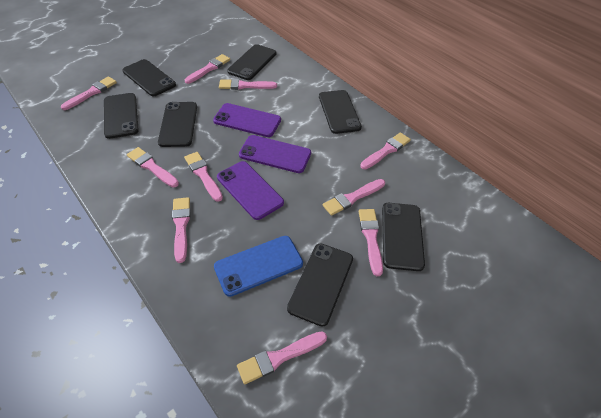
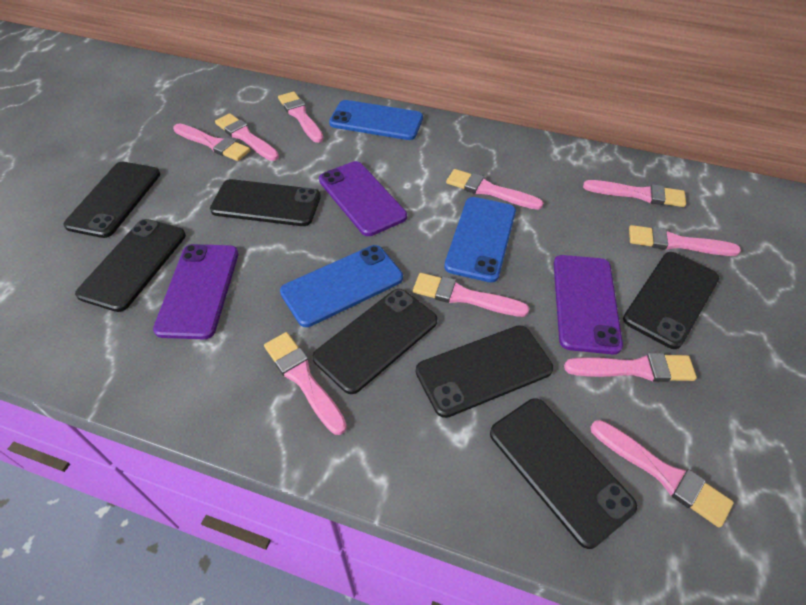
blue phone: 1 -> 3

